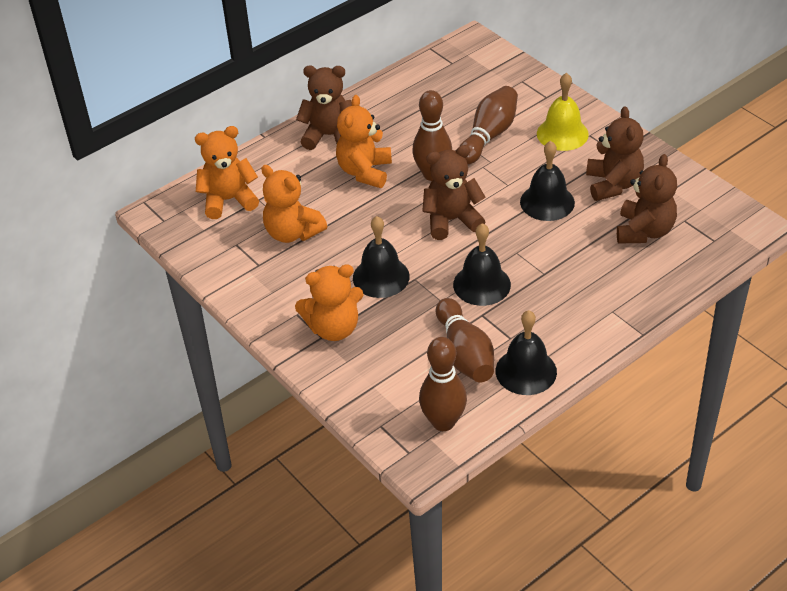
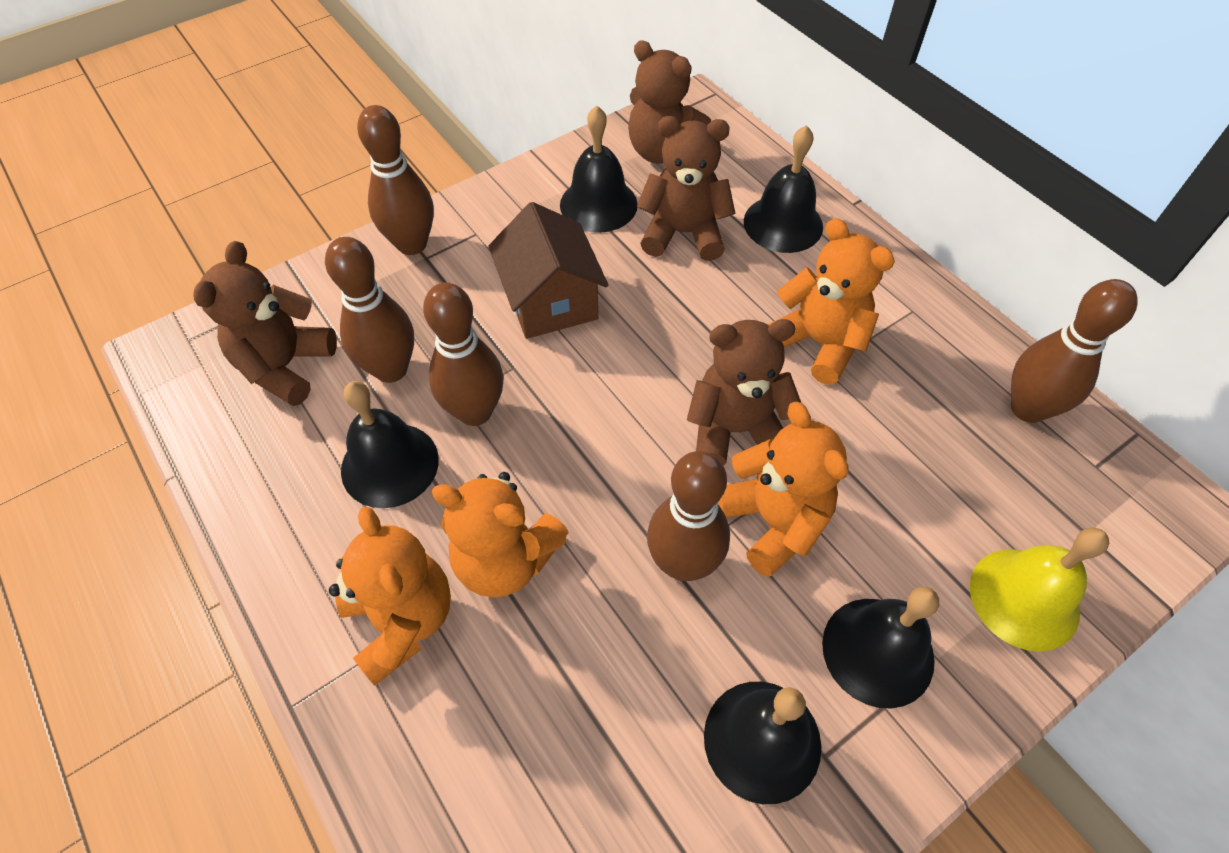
black bell: 4 -> 5
brown bowling pin: 4 -> 5
brown house: 0 -> 1

